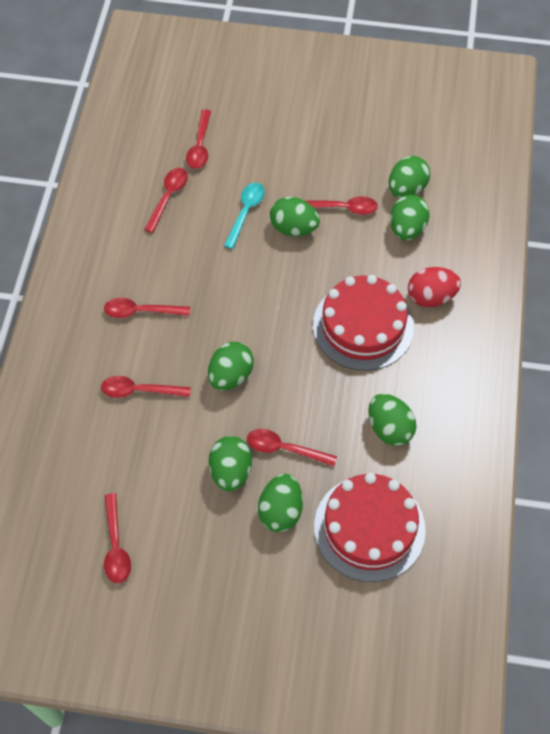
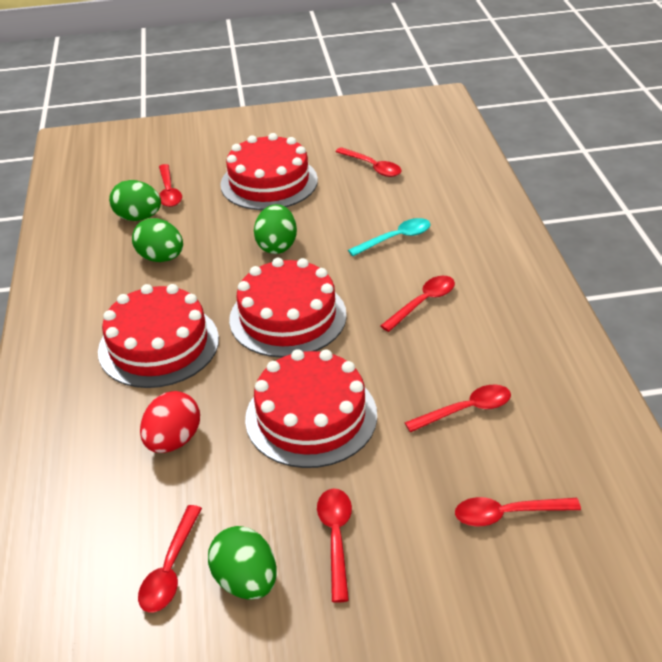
green egg: 7 -> 4
red cake: 2 -> 4

